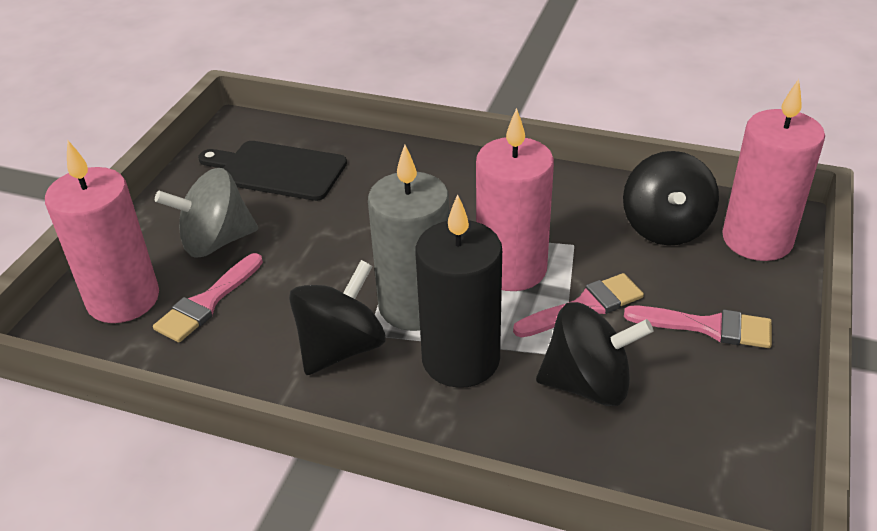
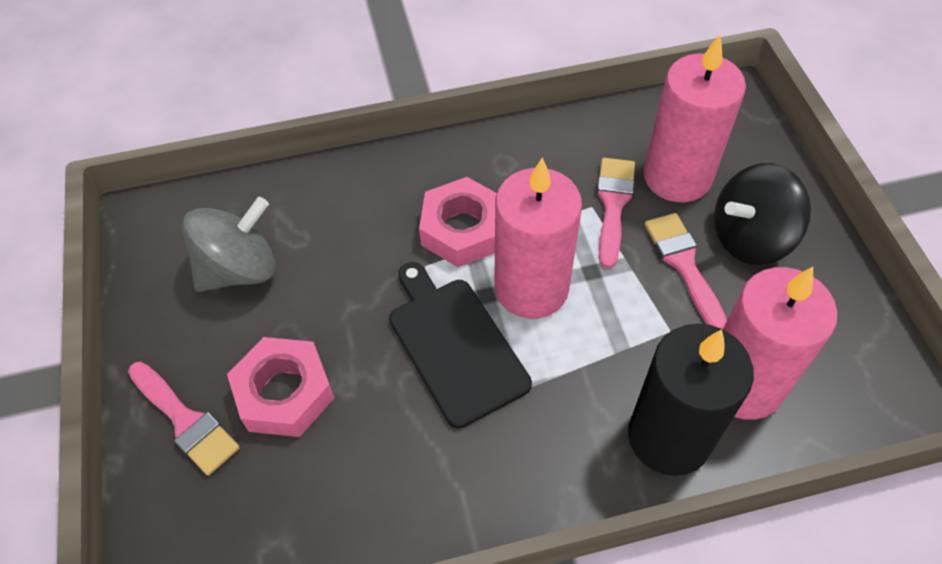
black spinning top: 3 -> 1
grey candle: 1 -> 0
pink nut: 0 -> 2

